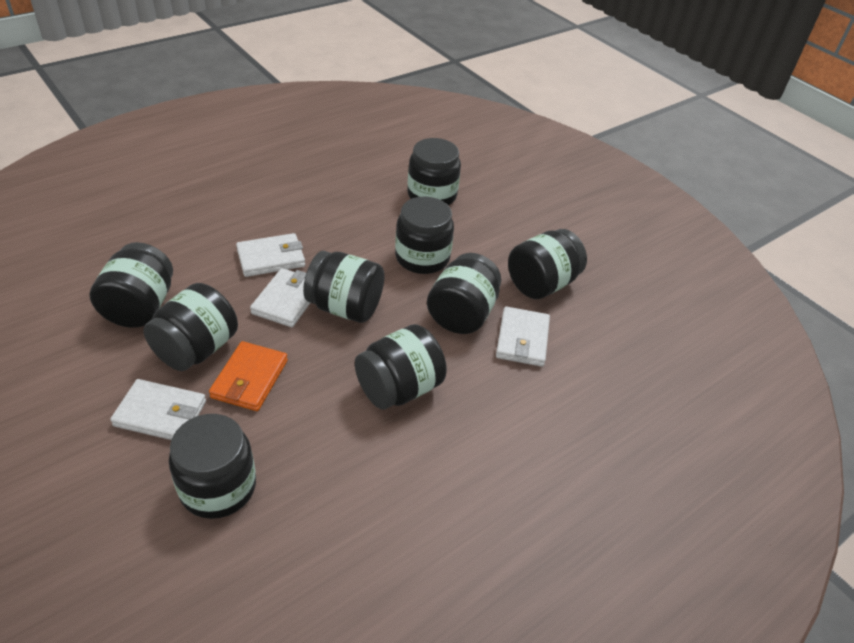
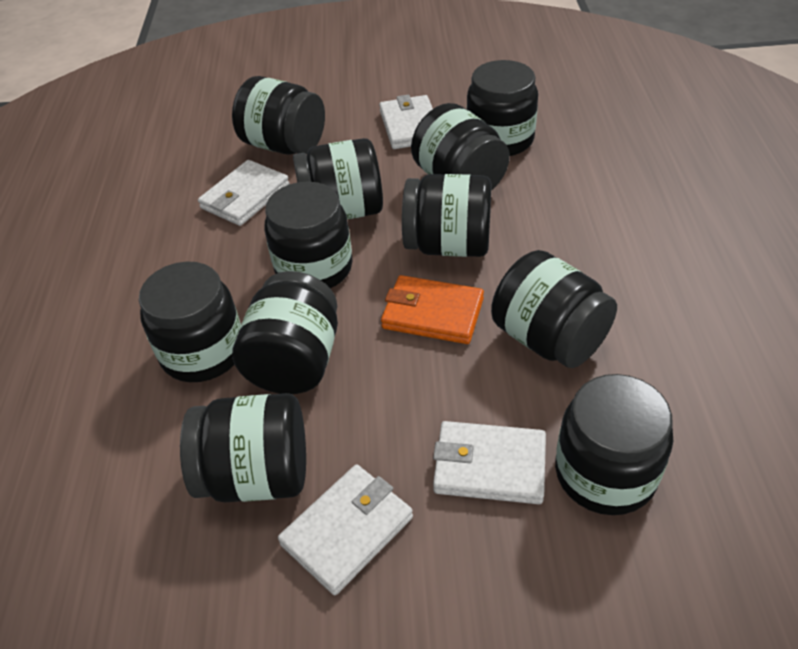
black jar: 9 -> 11

